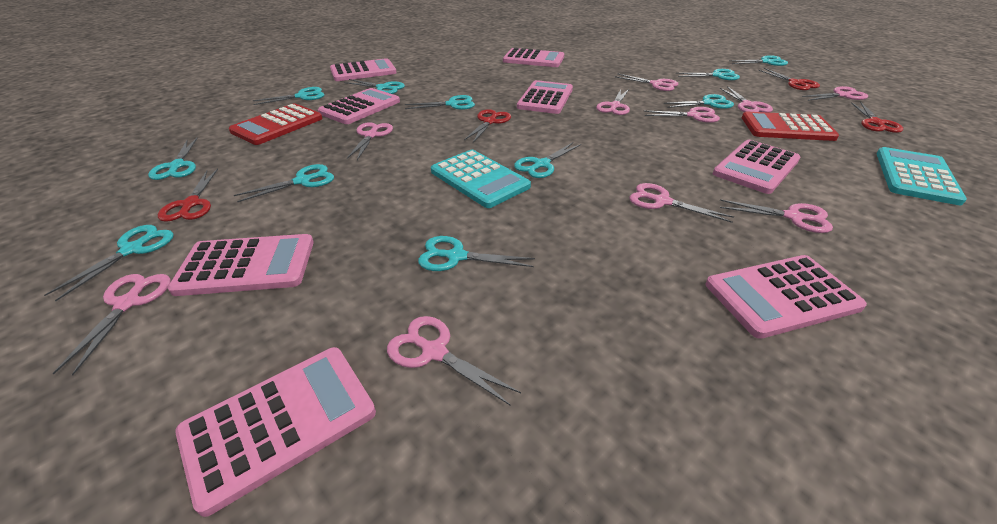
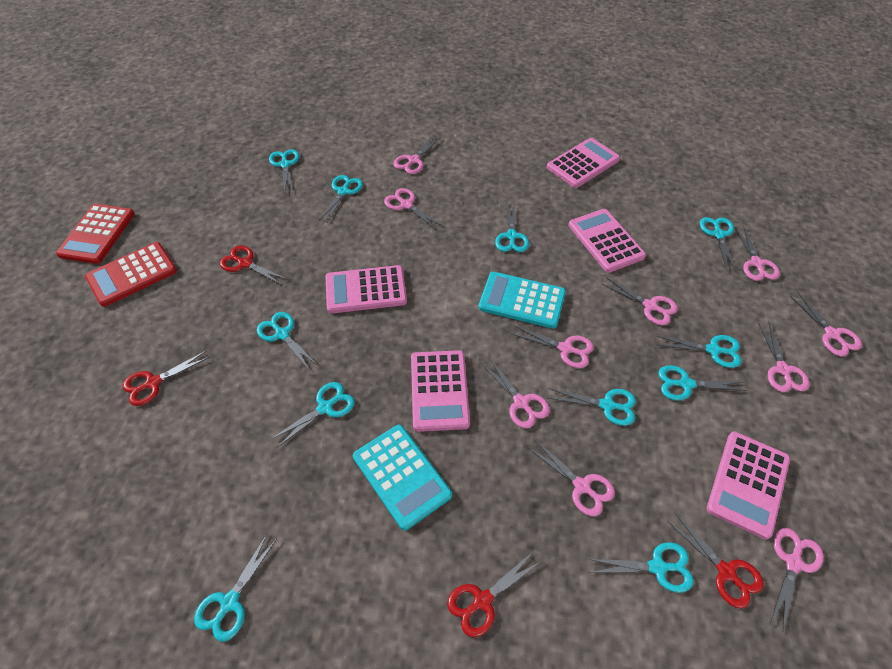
pink calculator: 8 -> 5

